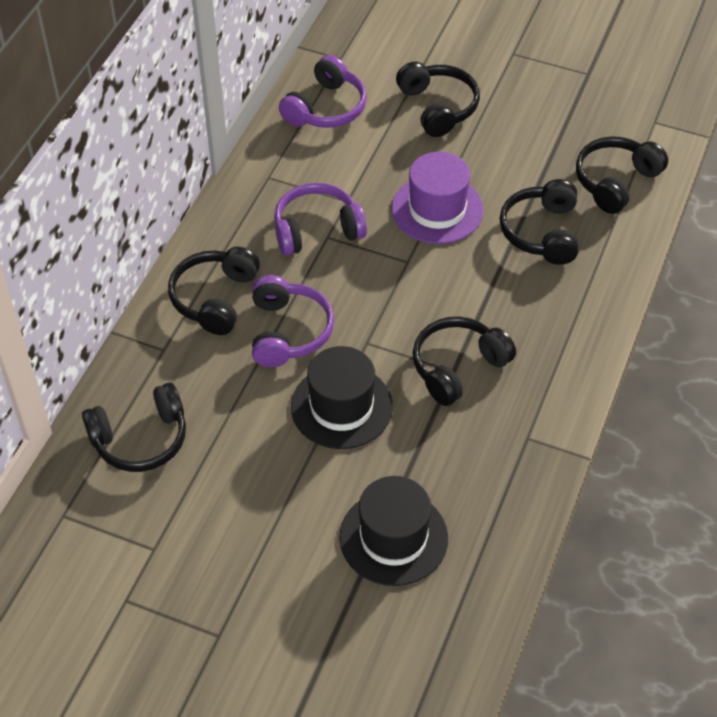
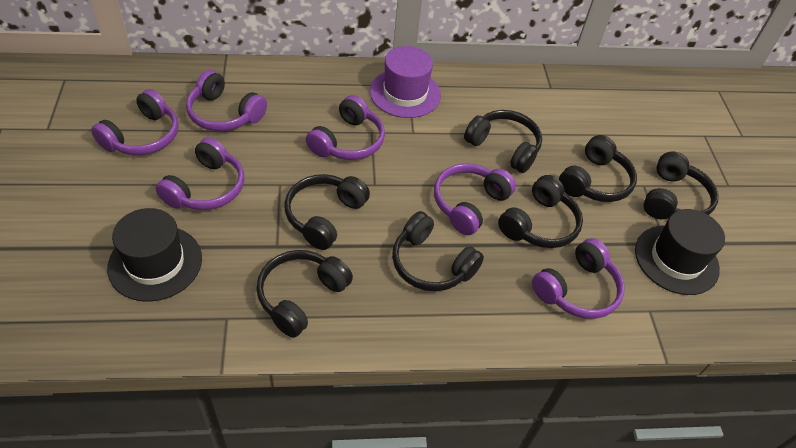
black headphones: 6 -> 7
purple headphones: 3 -> 6

